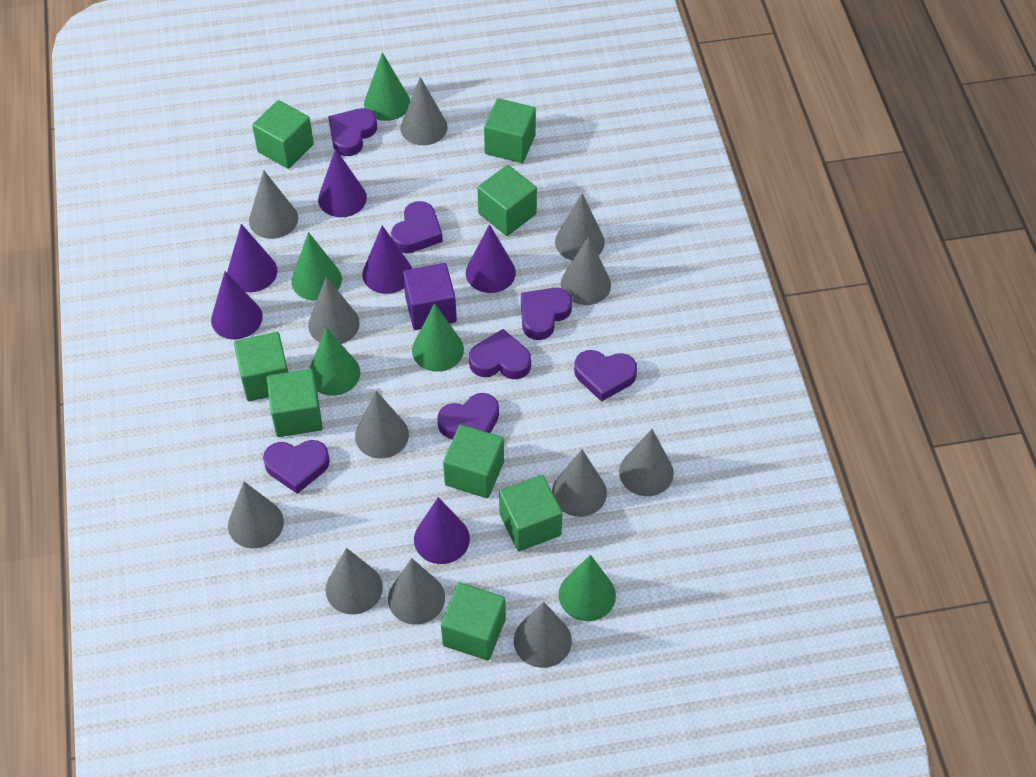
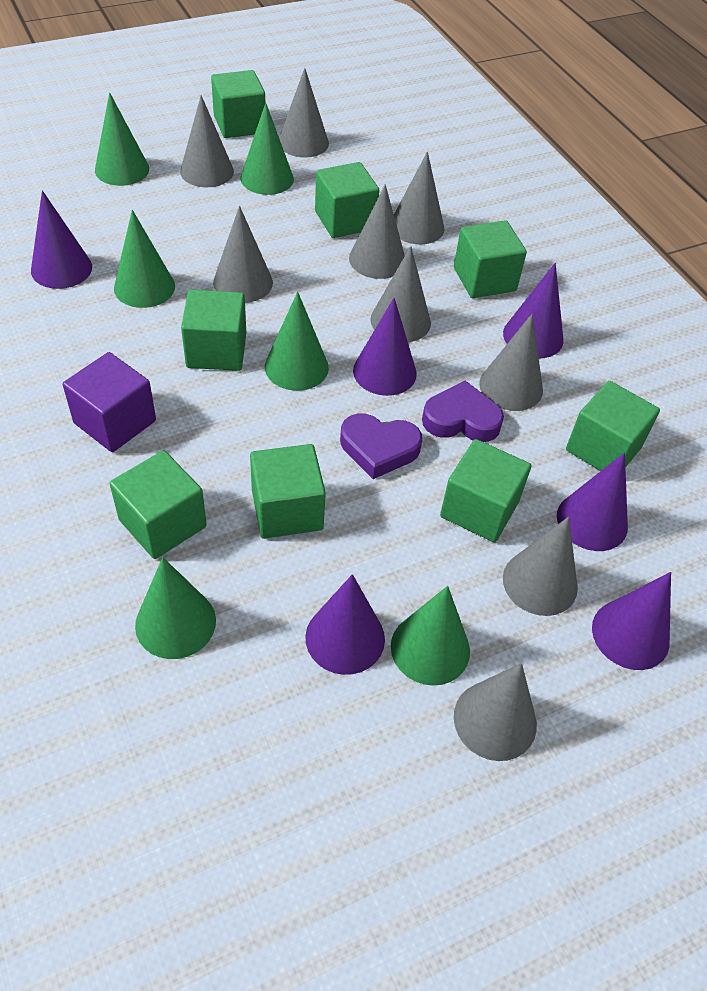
green cone: 5 -> 6
grey cone: 12 -> 9
purple heart: 7 -> 2

